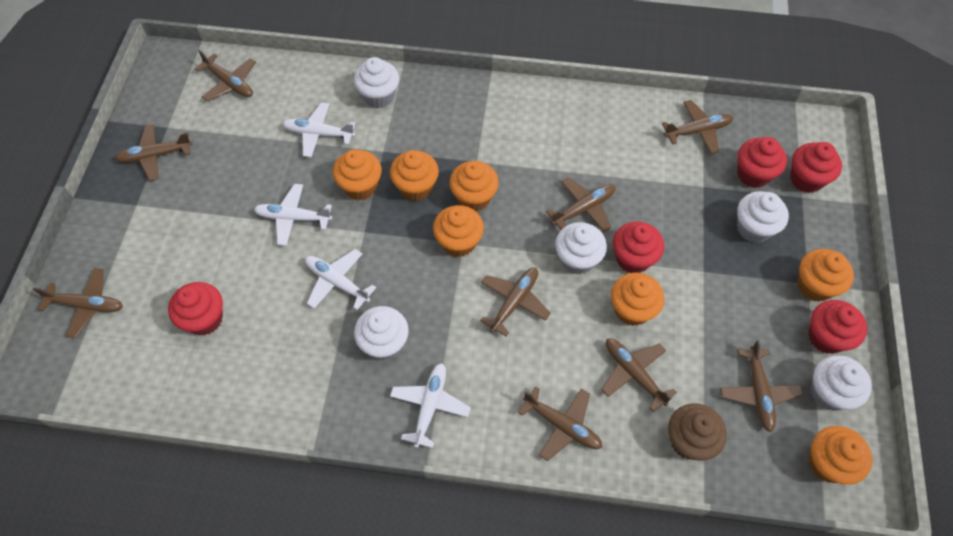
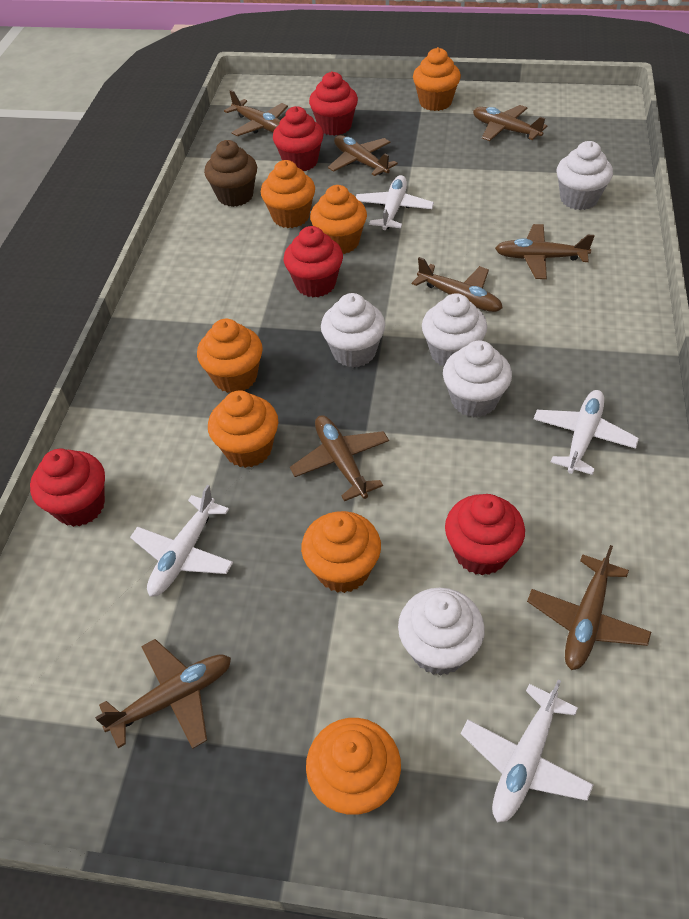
brown plane: 9 -> 8

